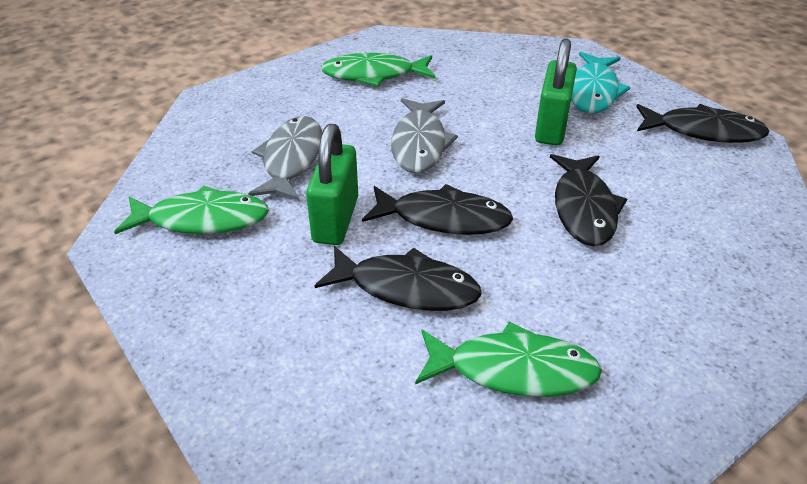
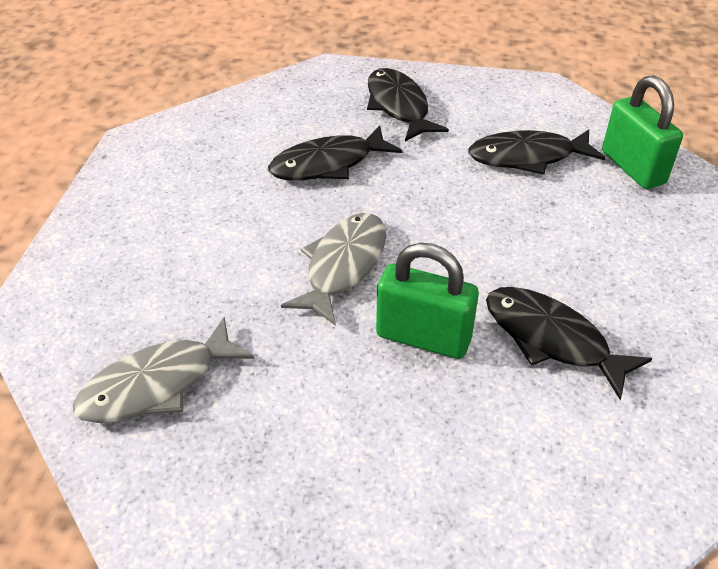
green fish: 3 -> 0
turquoise fish: 1 -> 0

